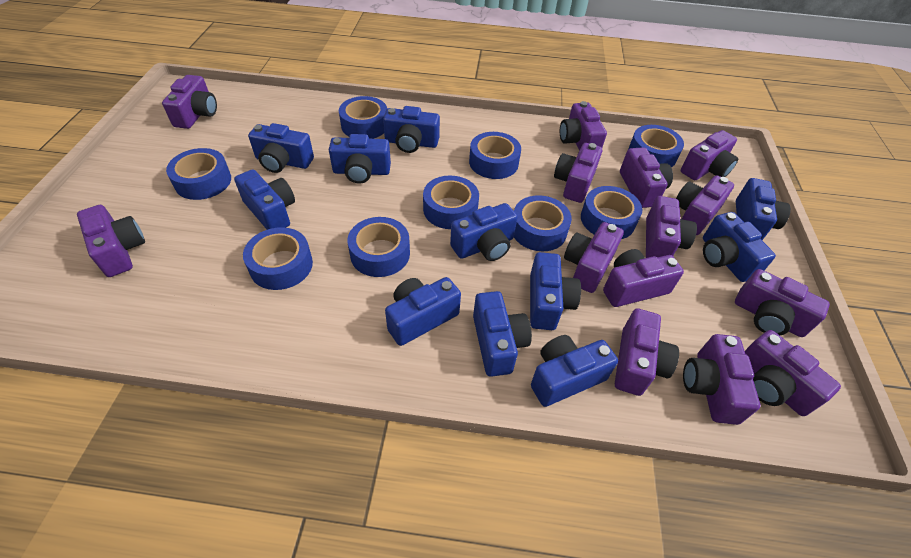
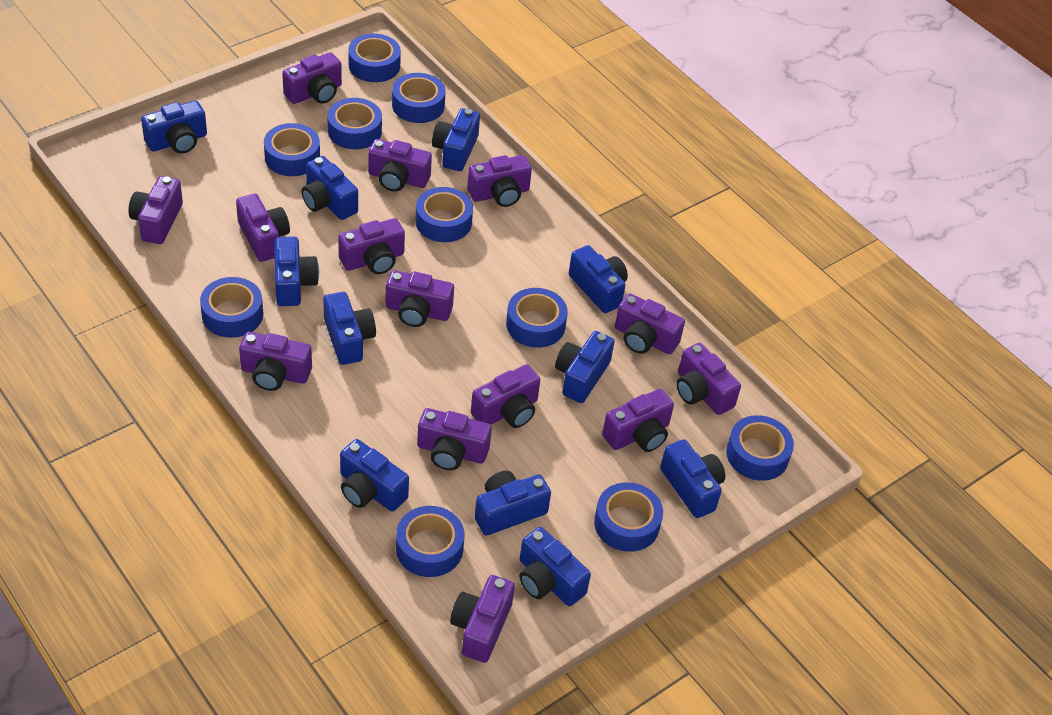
blue tape: 9 -> 10

